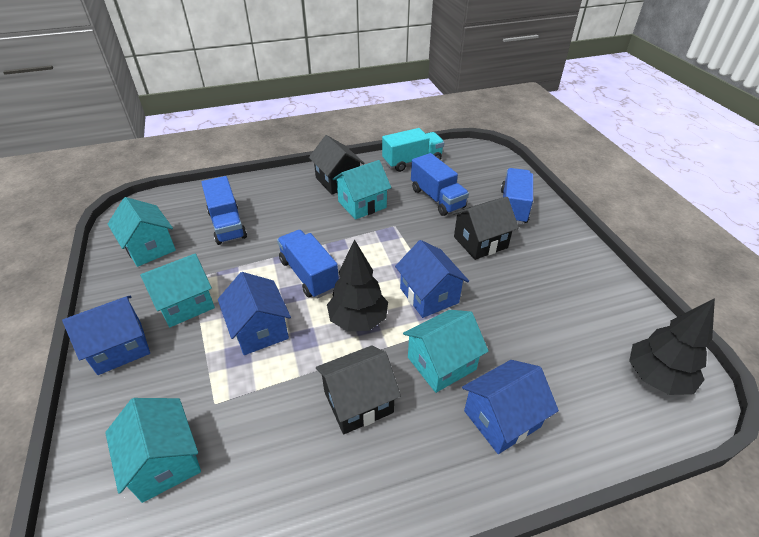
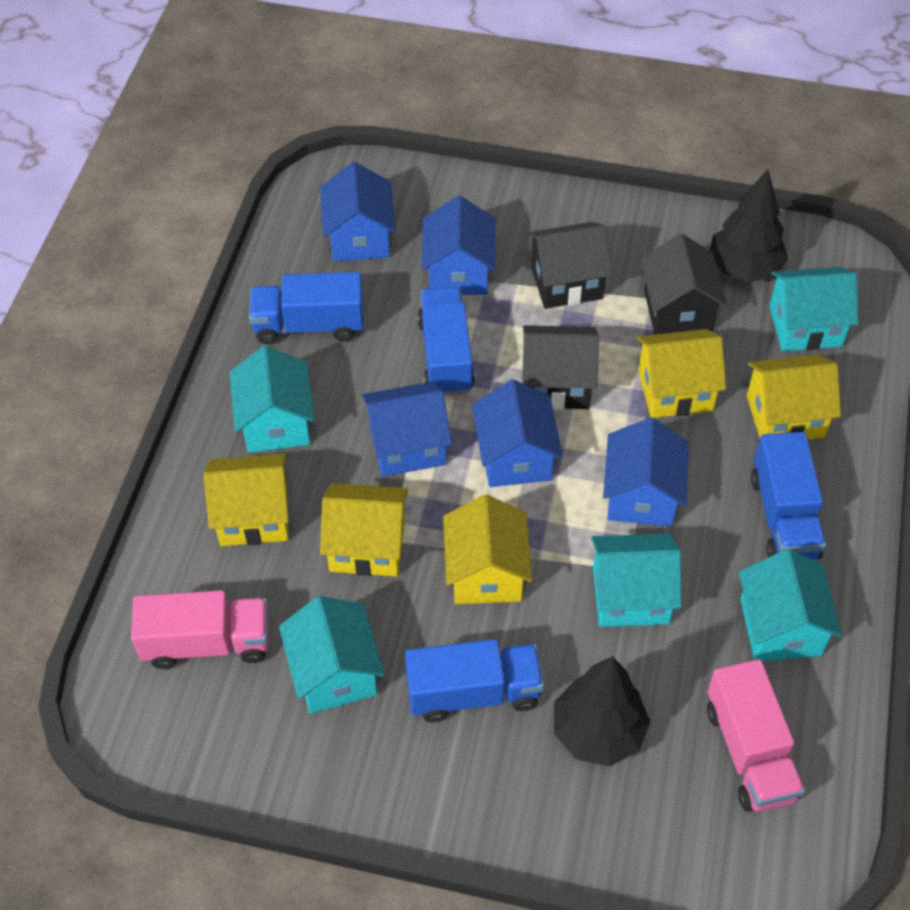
blue house: 4 -> 5
pink truck: 0 -> 2
turquoise truck: 1 -> 0
yellow house: 0 -> 5

